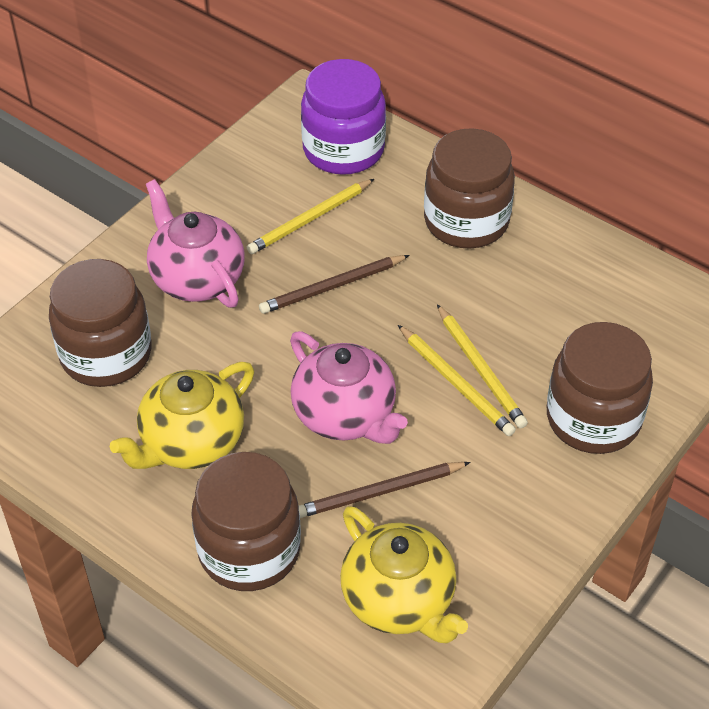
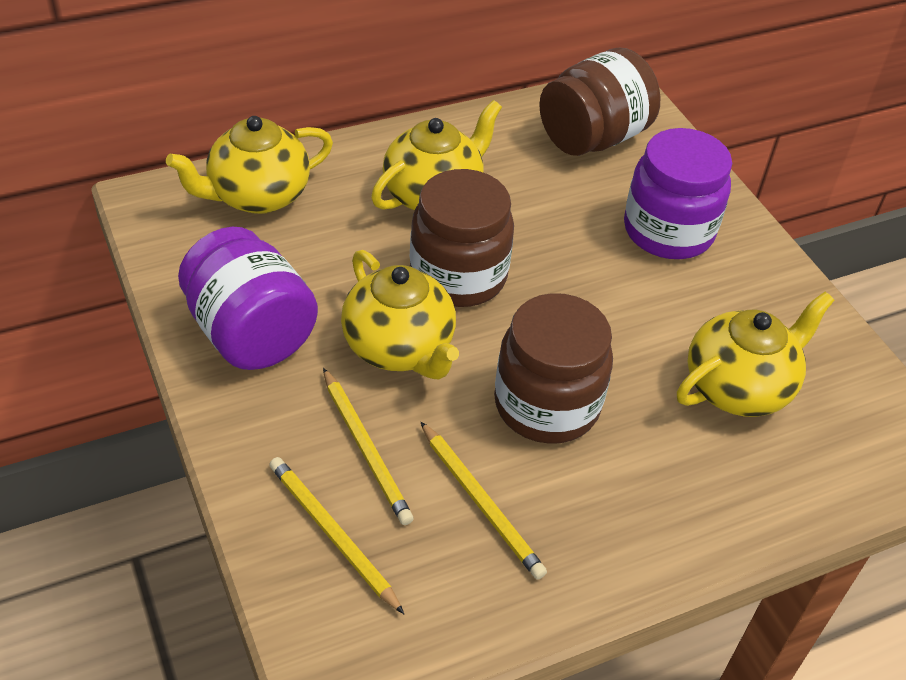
brown jar: 4 -> 3
brown pencil: 2 -> 0
pink teapot: 2 -> 0
purple jar: 1 -> 2
yellow teapot: 2 -> 4

